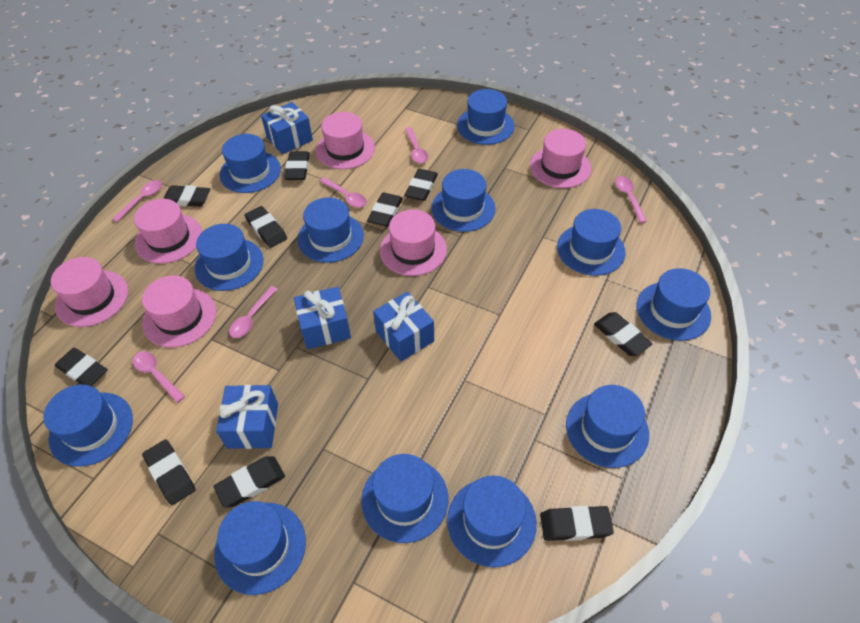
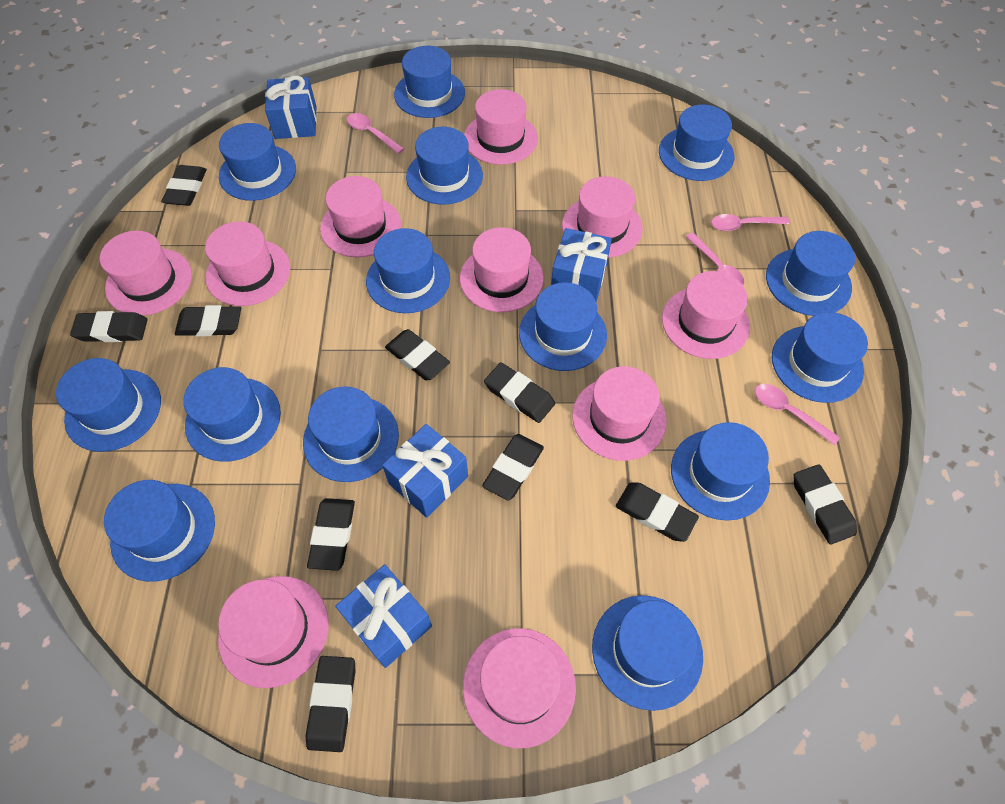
blue hat: 12 -> 14
pink hat: 6 -> 10
pink spoon: 6 -> 4

